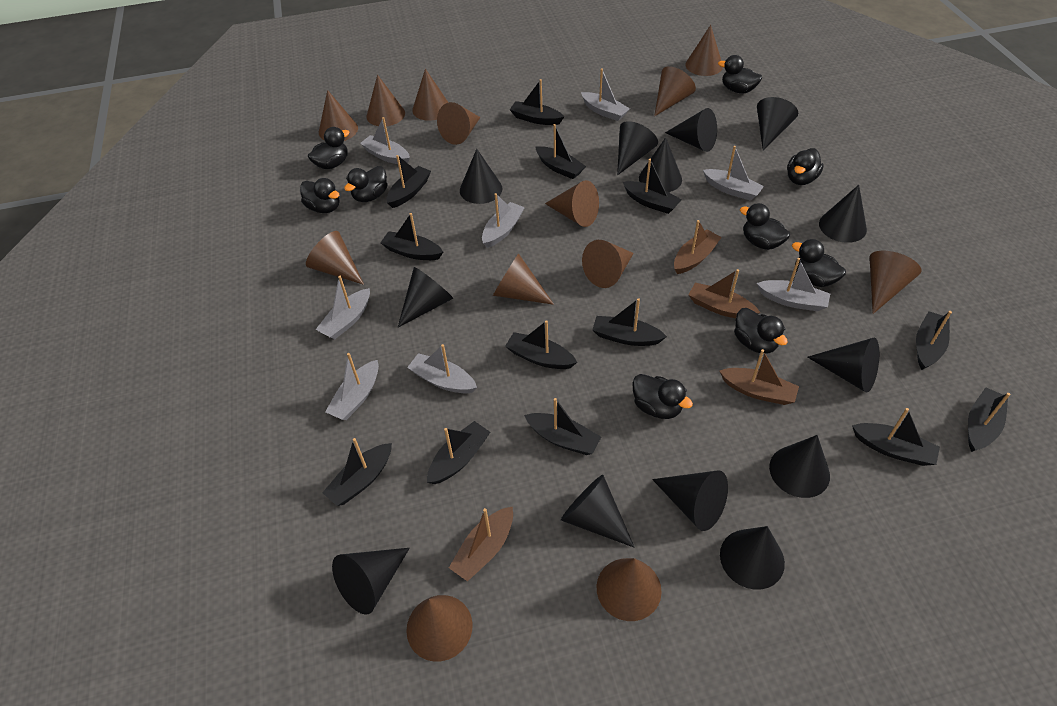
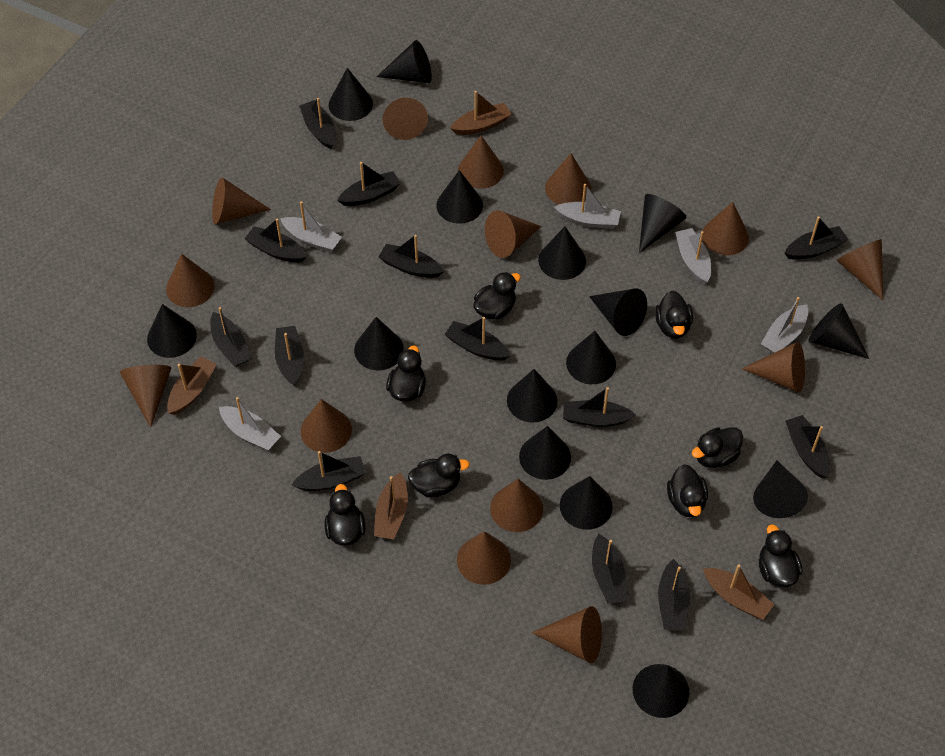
black cone: 13 -> 15
black duck: 9 -> 8
brown cone: 13 -> 14
grey boat: 8 -> 5

